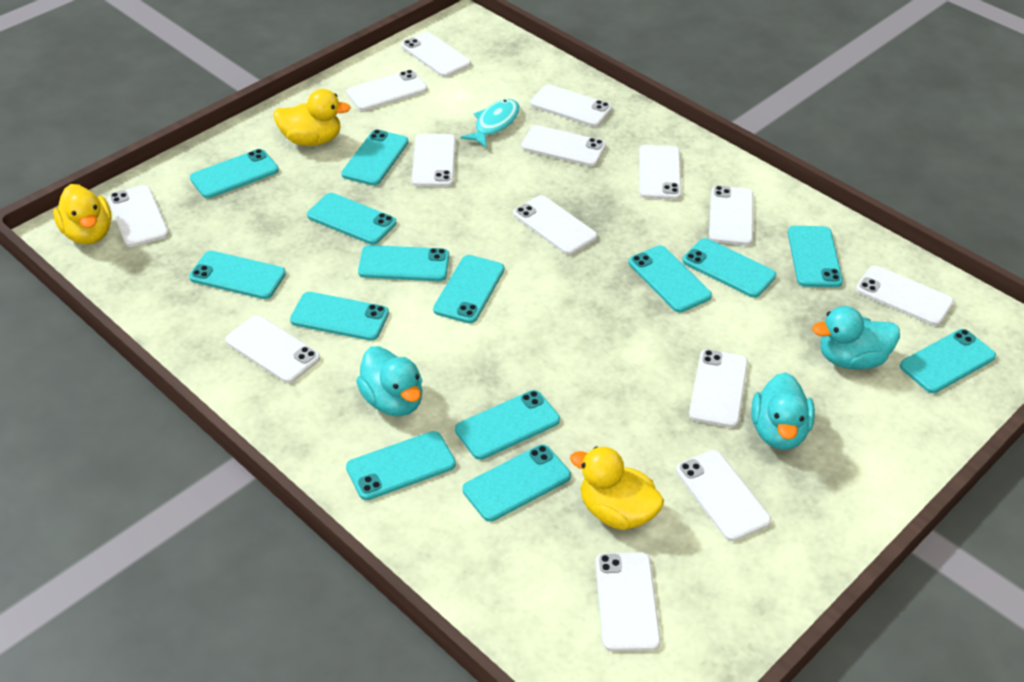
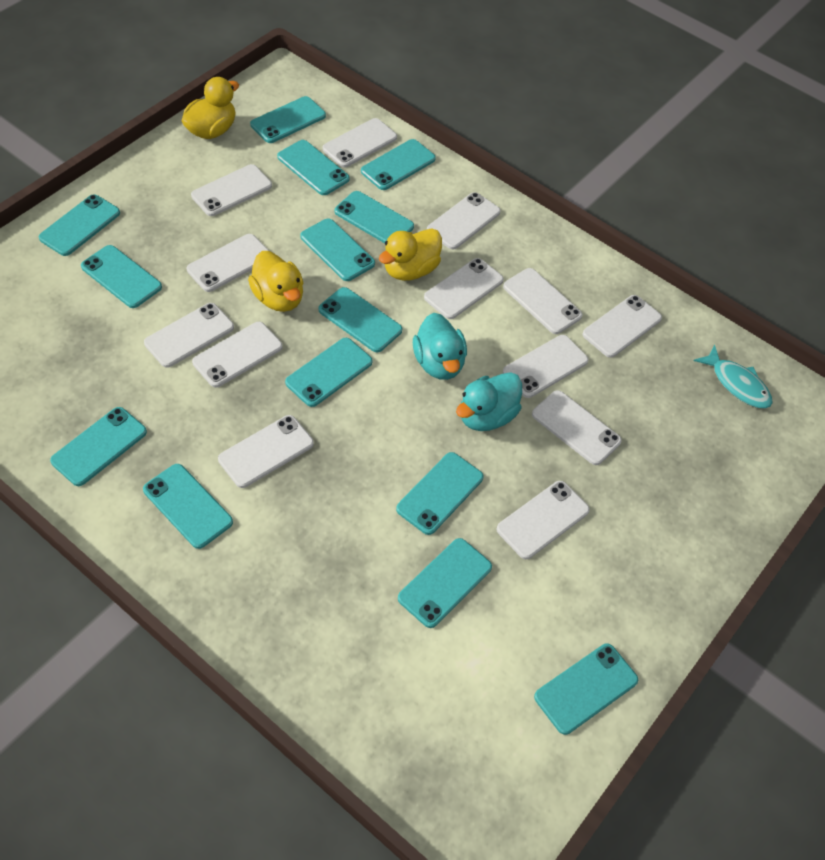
turquoise duck: 3 -> 2
white phone: 14 -> 13

